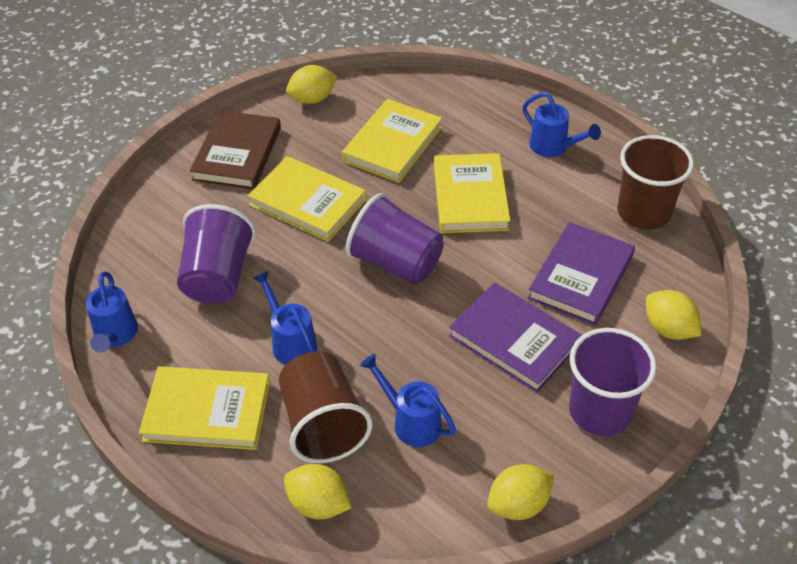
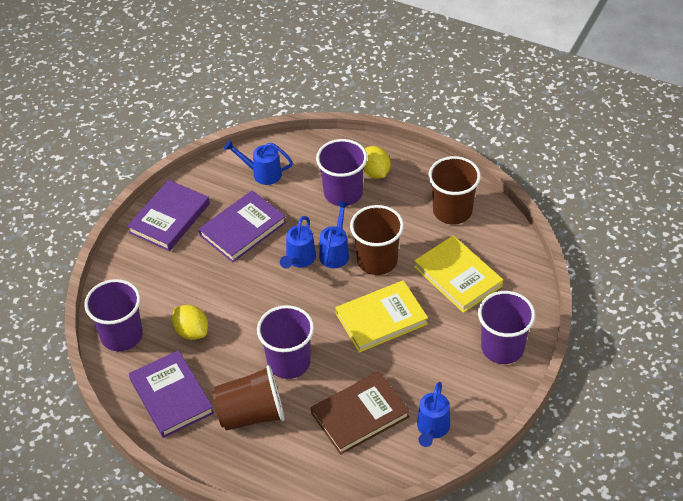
brown cup: 2 -> 3
purple book: 2 -> 3
purple cup: 3 -> 4
yellow book: 4 -> 2
yellow lemon: 4 -> 2

